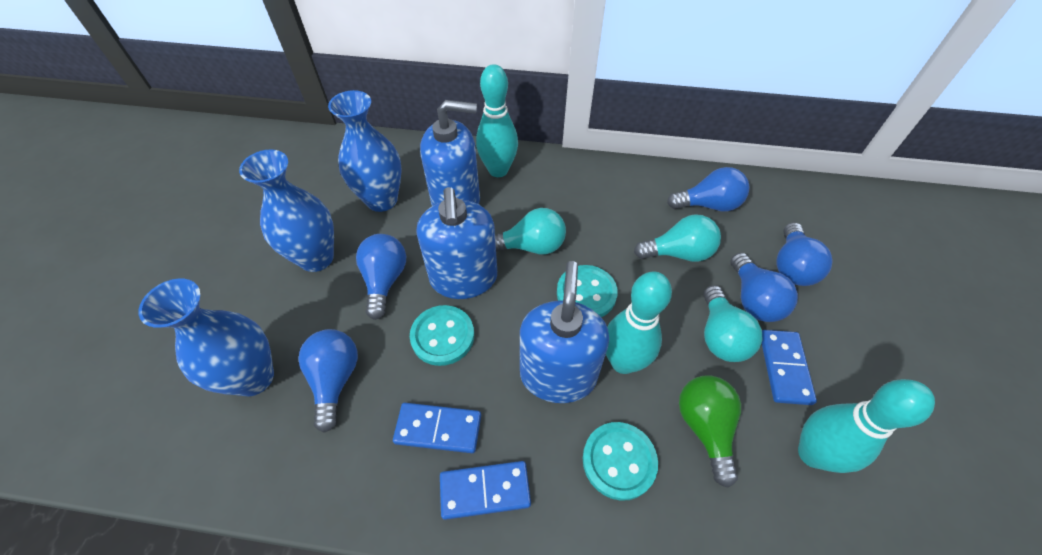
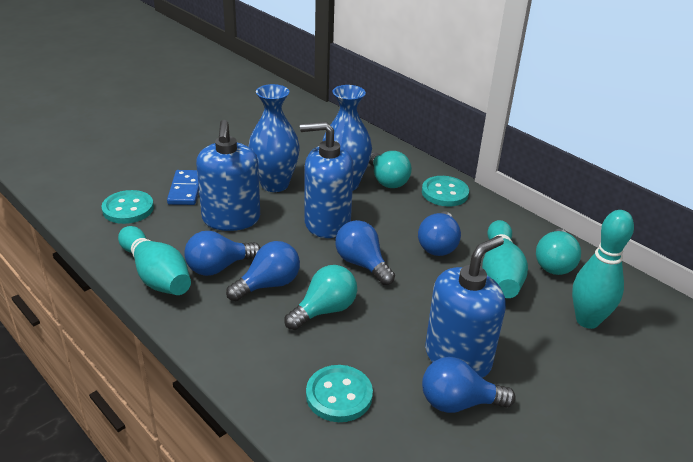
blue domino: 3 -> 1
blue vase: 3 -> 2
green light bulb: 1 -> 0

